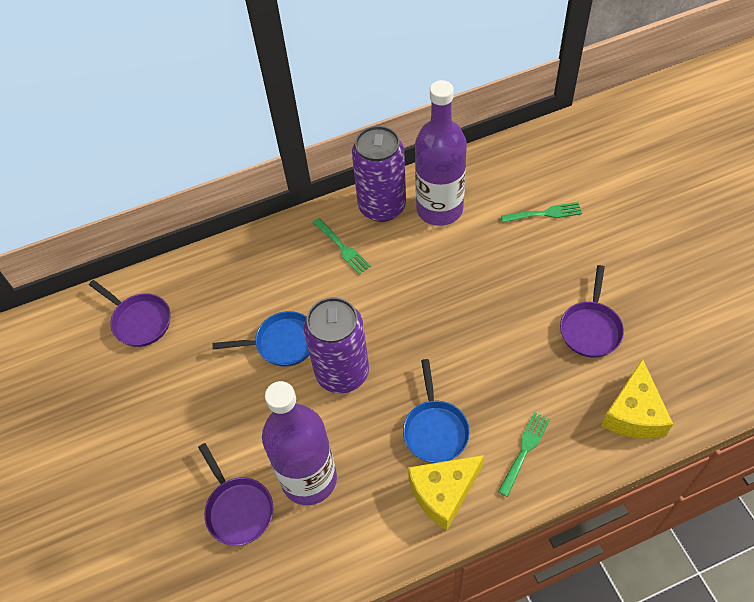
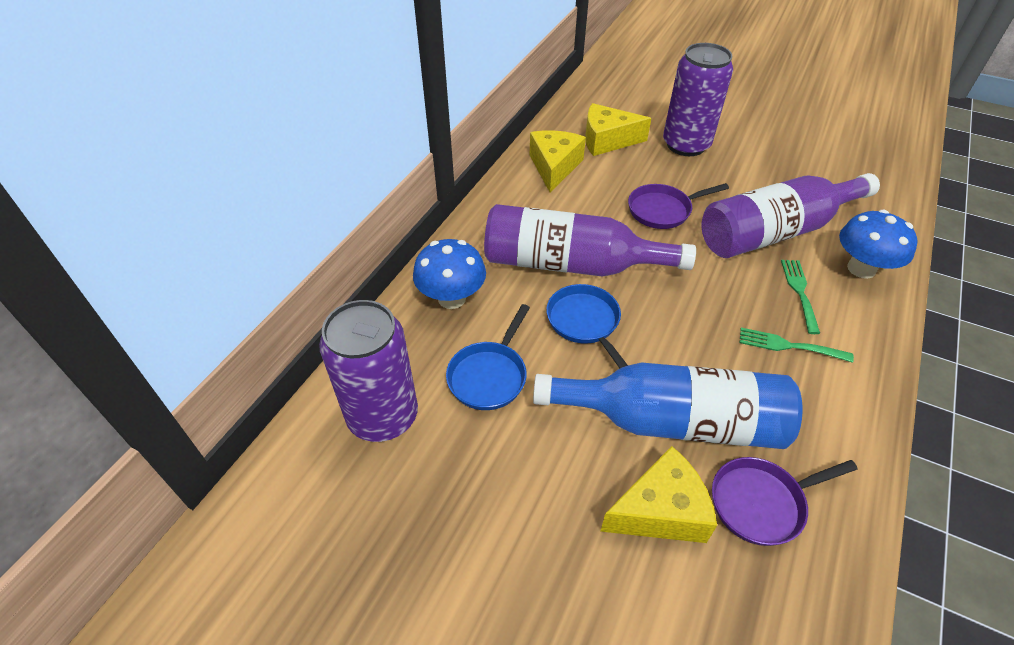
blue bottle: 0 -> 1
blue mushroom: 0 -> 2
green fork: 3 -> 2
purple pan: 3 -> 2
yellow cheese: 2 -> 3

